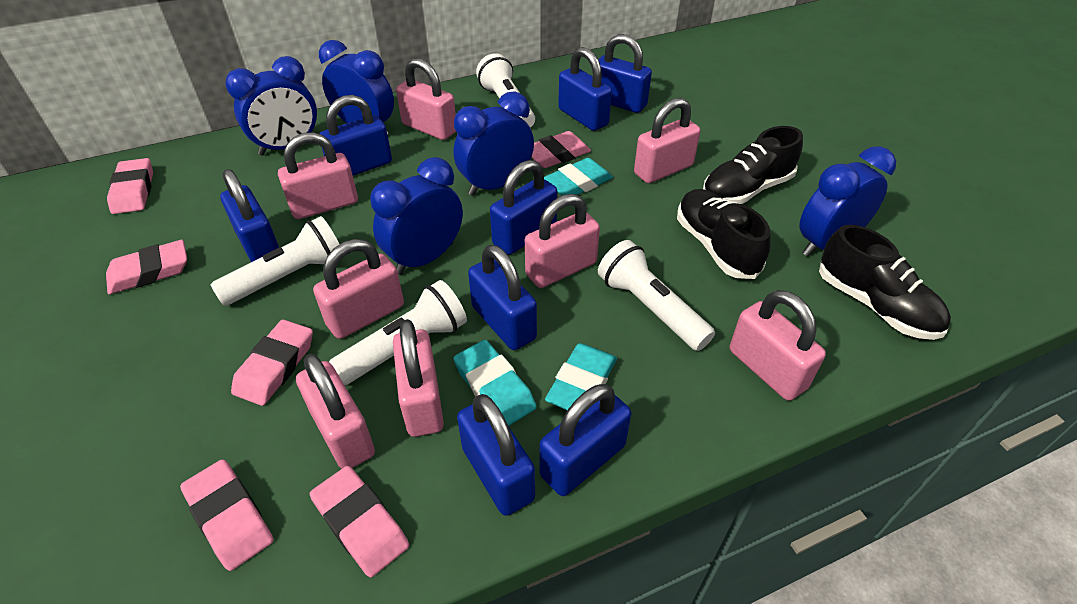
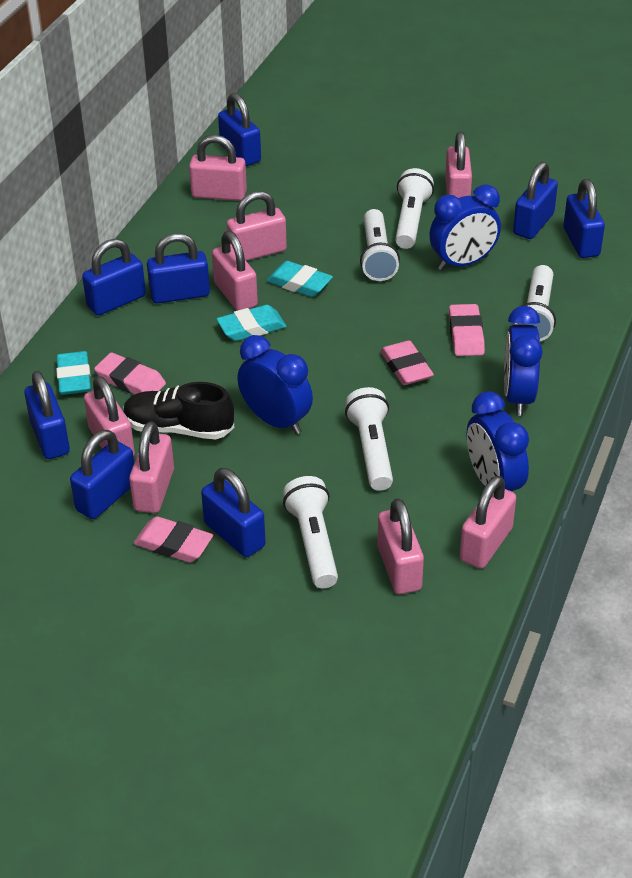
black shoe: 3 -> 1
blue clock: 5 -> 4
pink eraser: 6 -> 4
white flashlight: 4 -> 5

